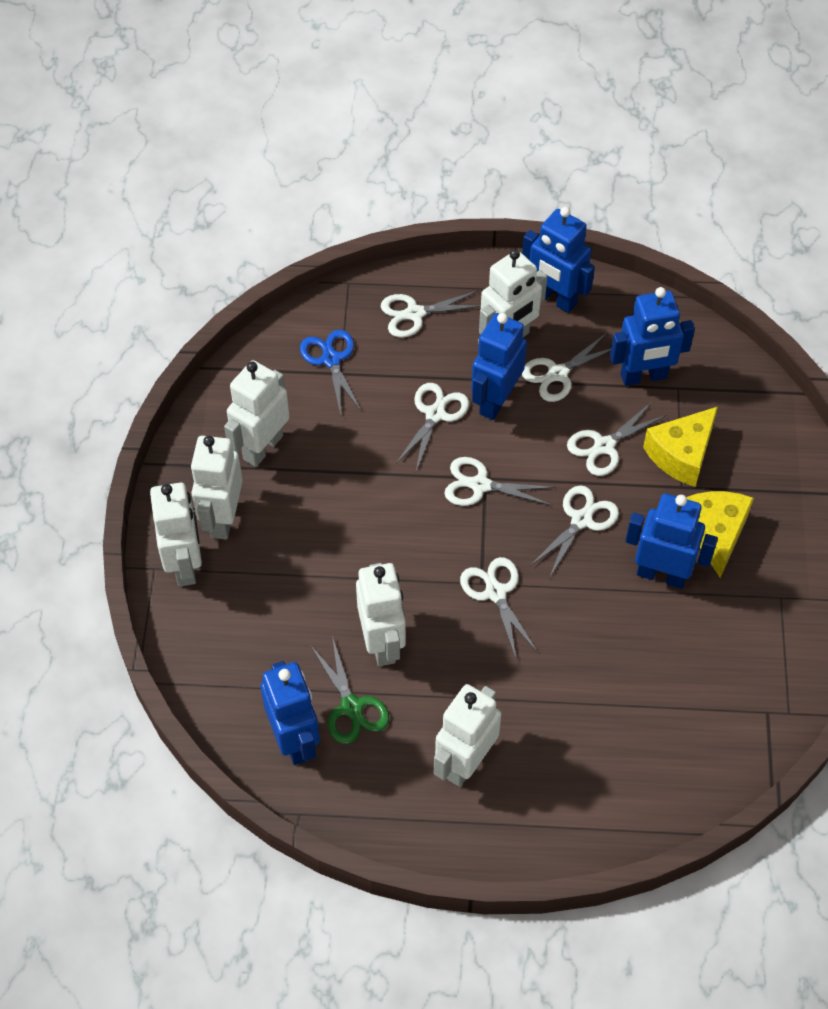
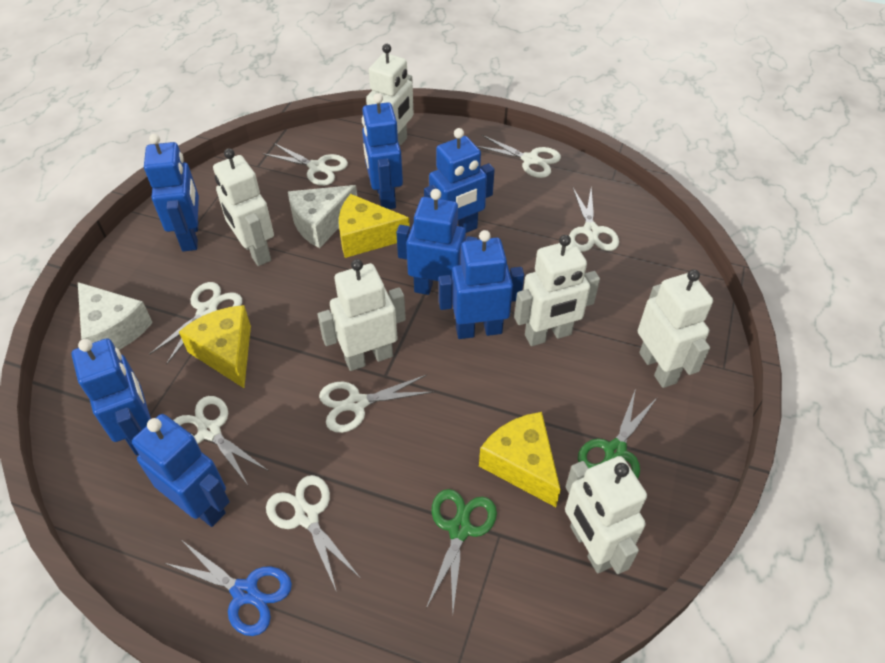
blue robot: 5 -> 7
green scissors: 1 -> 2
white cheese: 0 -> 2
yellow cheese: 2 -> 3

